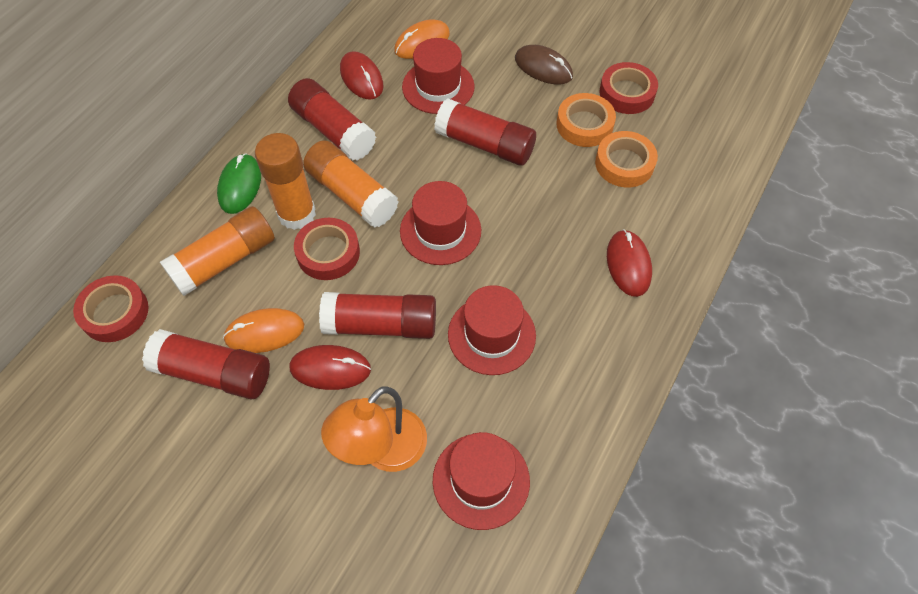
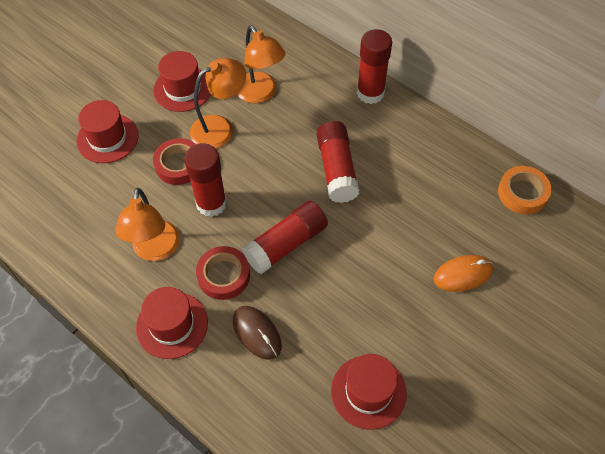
green mouse: 1 -> 0
orange glue stick: 3 -> 0
orange lamp: 1 -> 3
orange mouse: 2 -> 1
orange tape: 2 -> 1
red mouse: 3 -> 0
red tape: 3 -> 2

